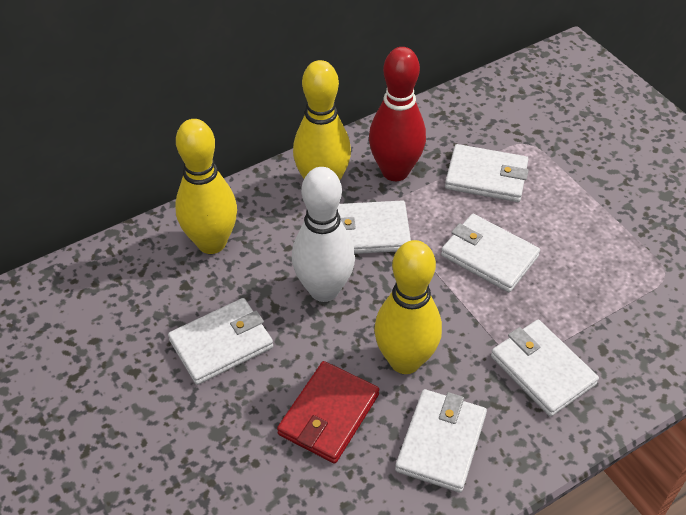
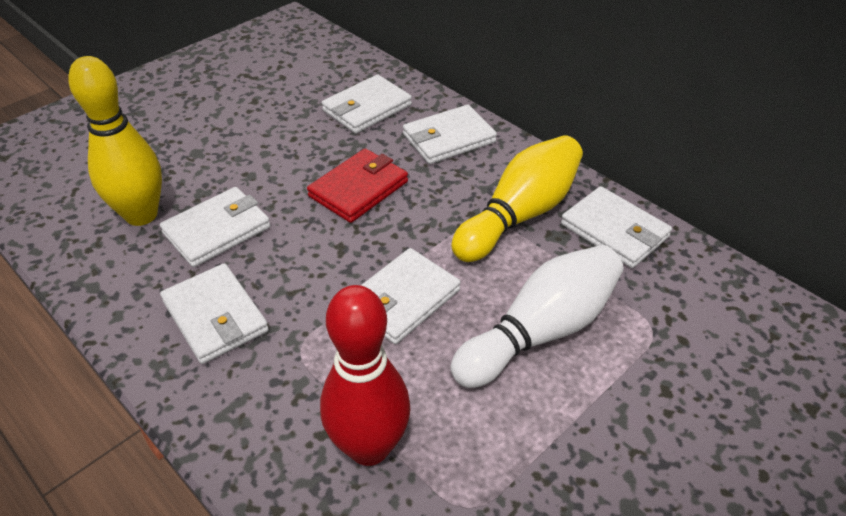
yellow bowling pin: 3 -> 2

